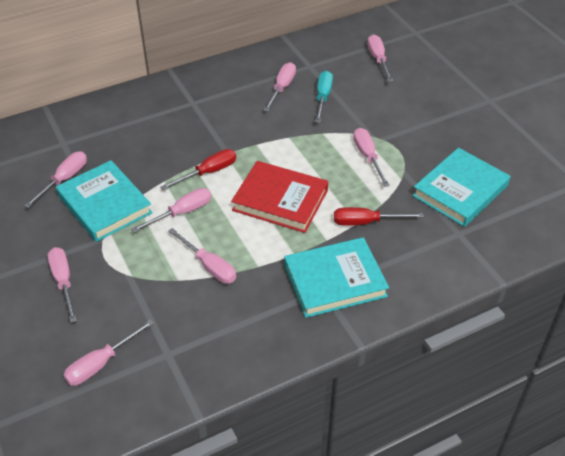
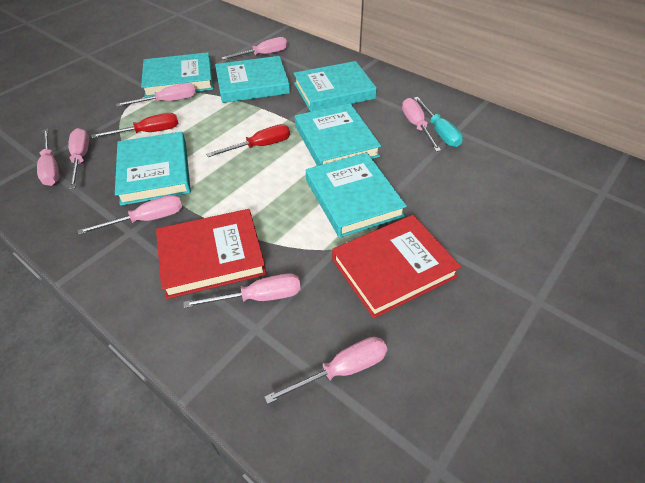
red book: 1 -> 2
turquoise book: 3 -> 6

